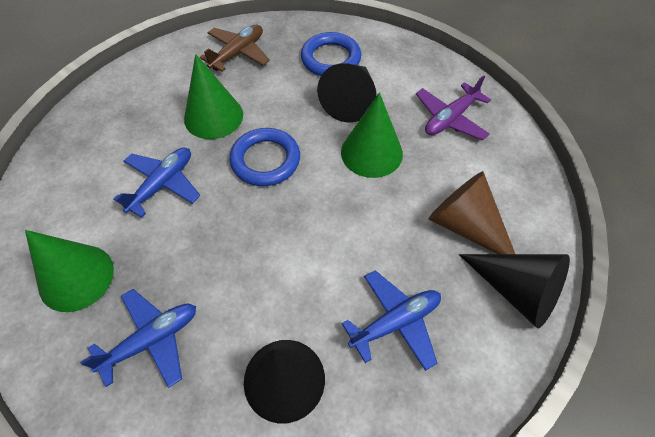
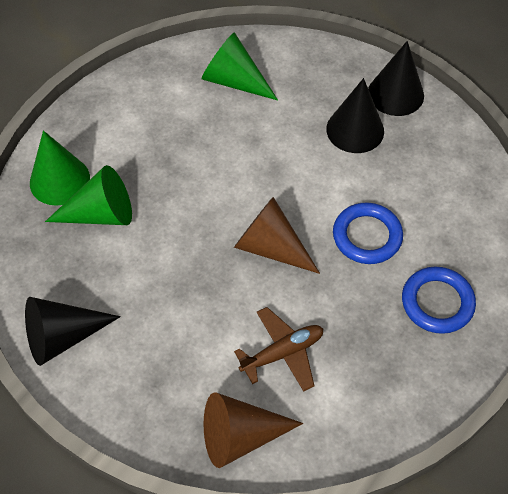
blue plane: 3 -> 0
brown cone: 1 -> 2
purple plane: 1 -> 0

